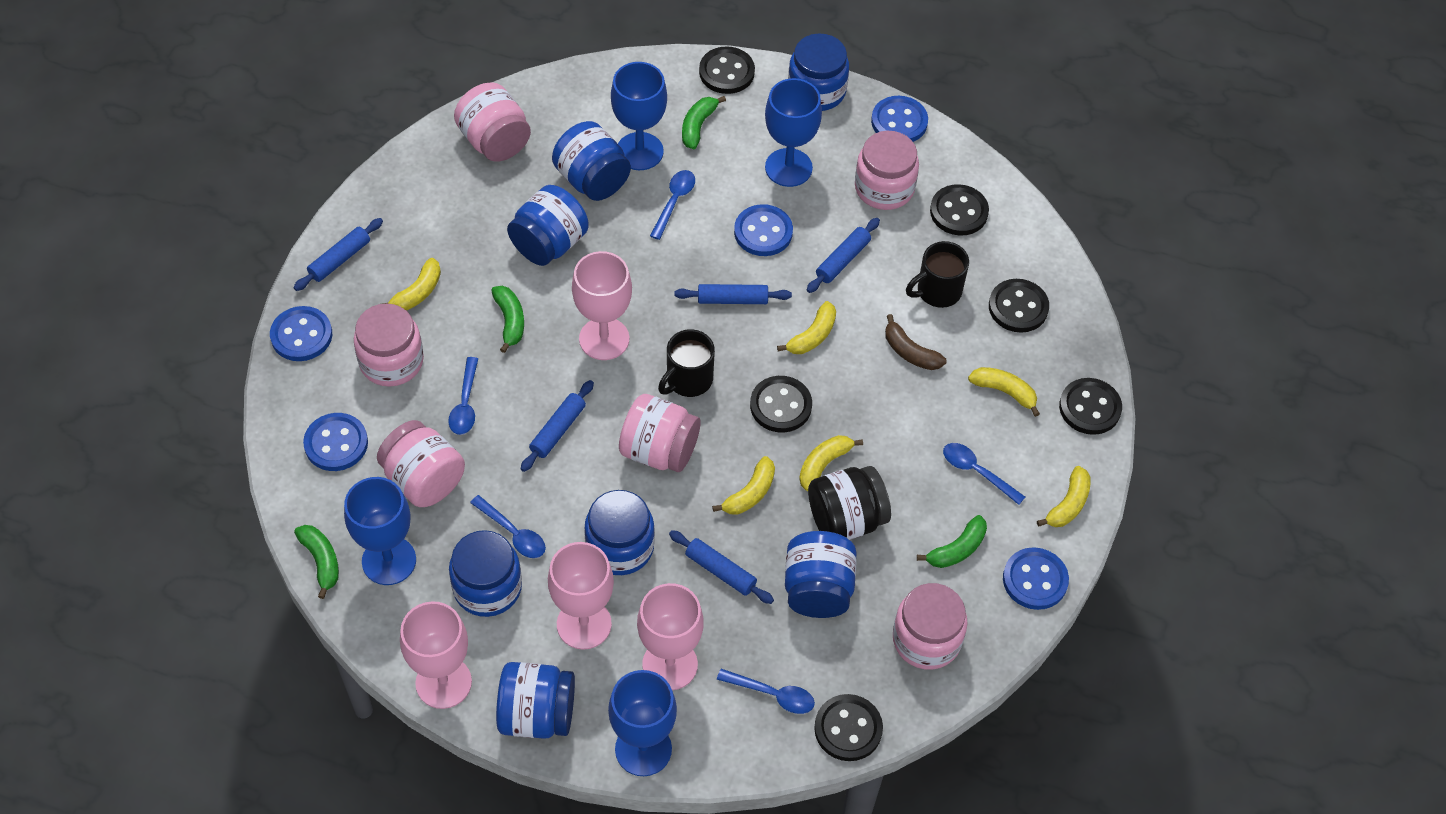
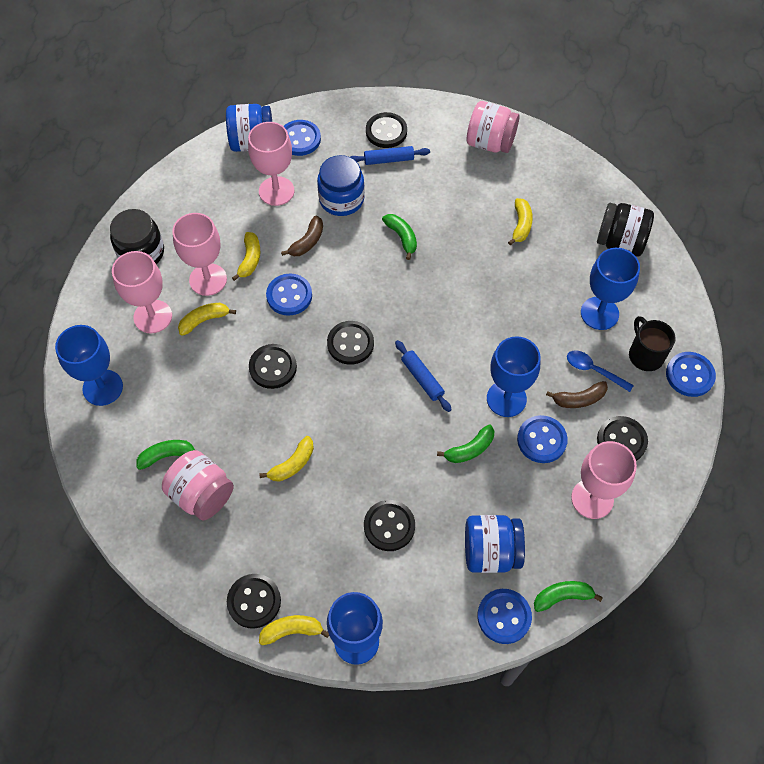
black jar: 1 -> 2
black mug: 2 -> 1
blue jar: 7 -> 3
blue rolling pin: 5 -> 2
blue spoon: 5 -> 1
brown banana: 1 -> 2
pink jar: 6 -> 2
yellow banana: 6 -> 5

